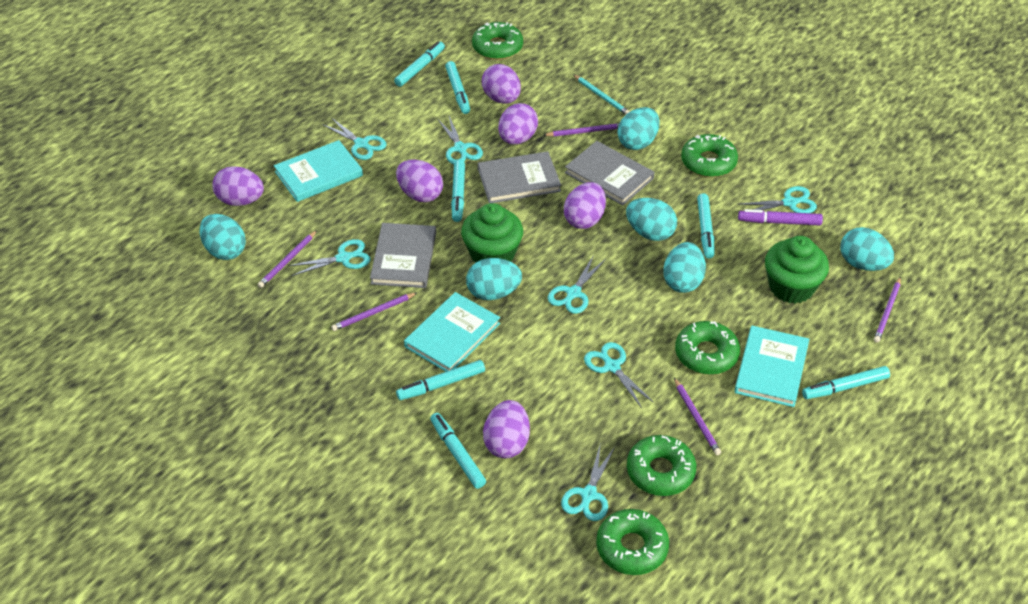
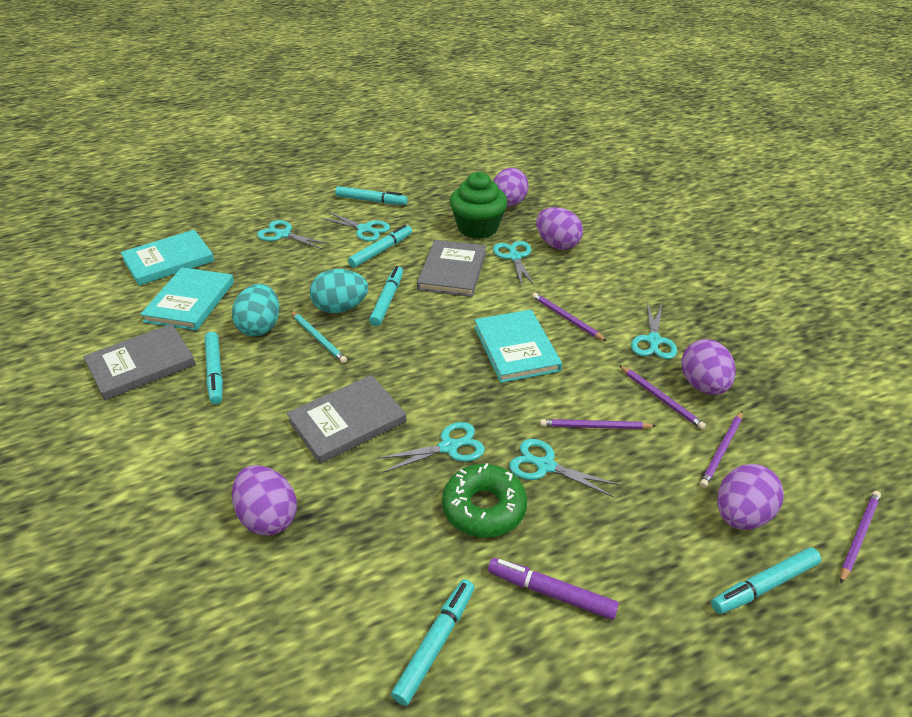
green cupcake: 2 -> 1
green donut: 5 -> 1
purple egg: 6 -> 5
turquoise egg: 6 -> 2
turquoise marker: 7 -> 6
turquoise scissors: 7 -> 6

